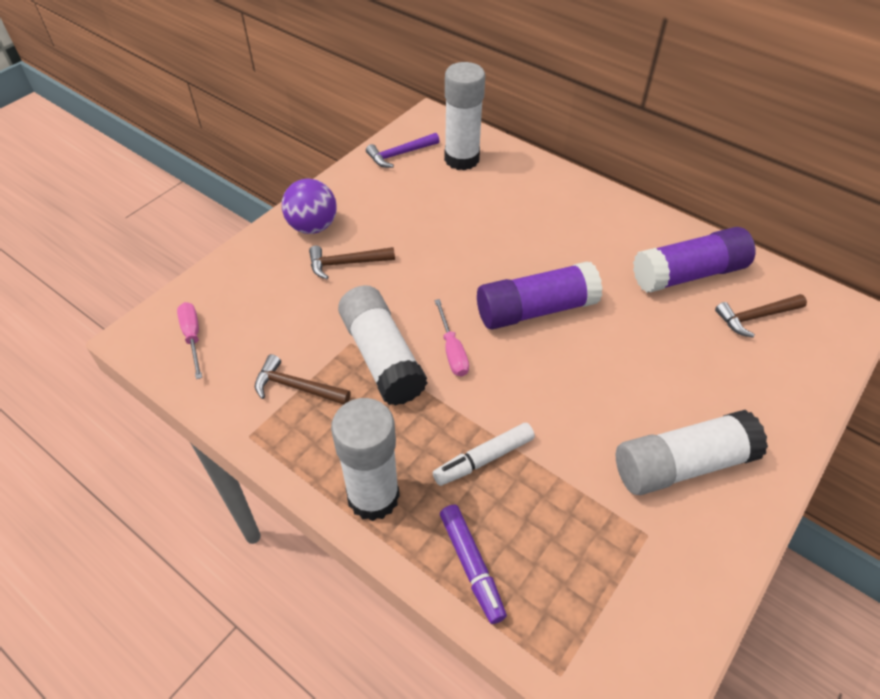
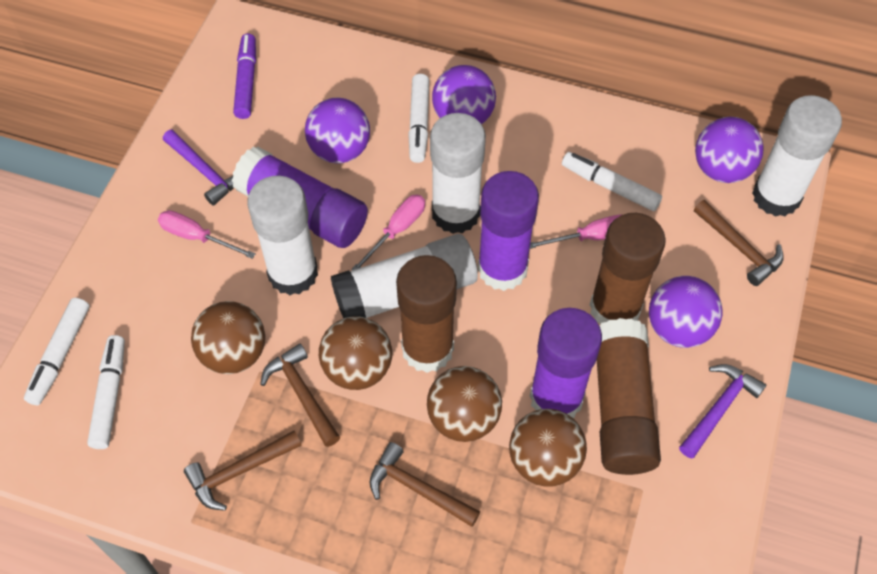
brown ball: 0 -> 4
brown glue stick: 0 -> 3
brown hammer: 3 -> 4
pink screwdriver: 2 -> 3
purple ball: 1 -> 4
purple glue stick: 2 -> 3
purple hammer: 1 -> 2
white marker: 1 -> 4

